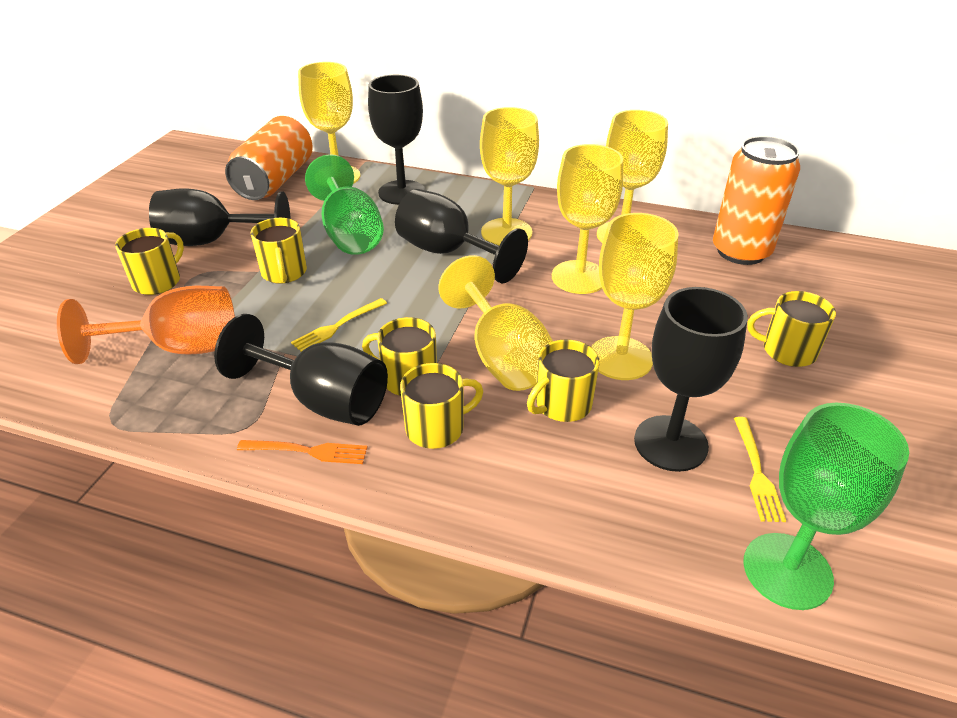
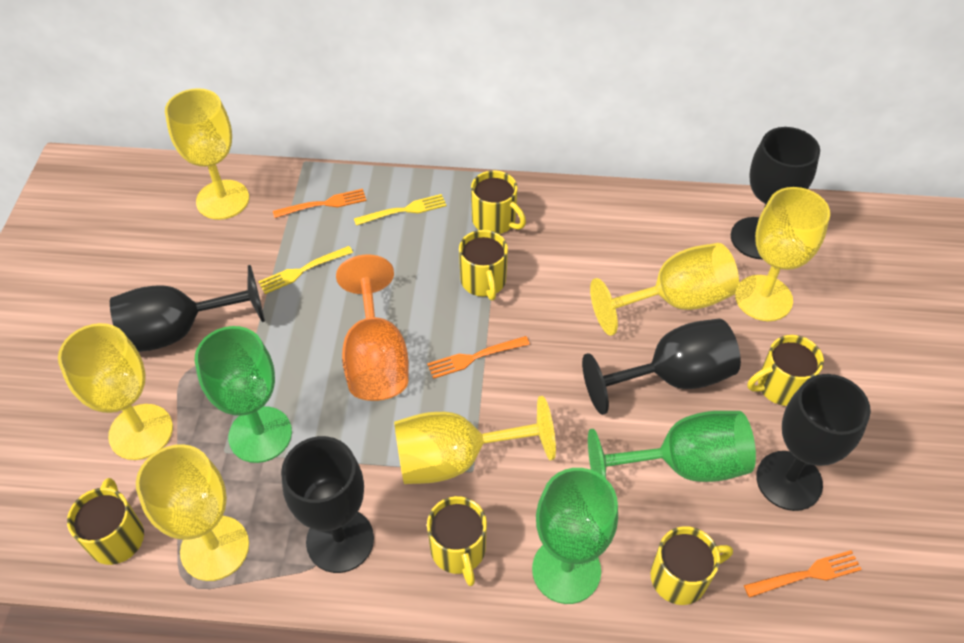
green goblet: 2 -> 3
orange can: 2 -> 0
orange fork: 1 -> 3

